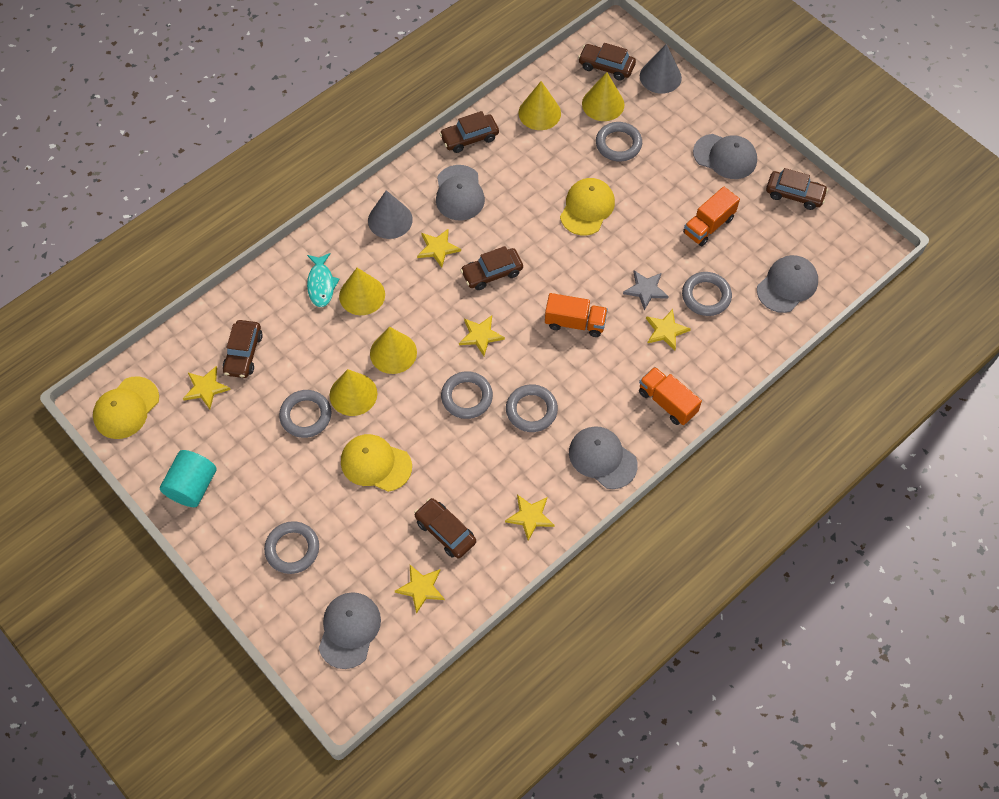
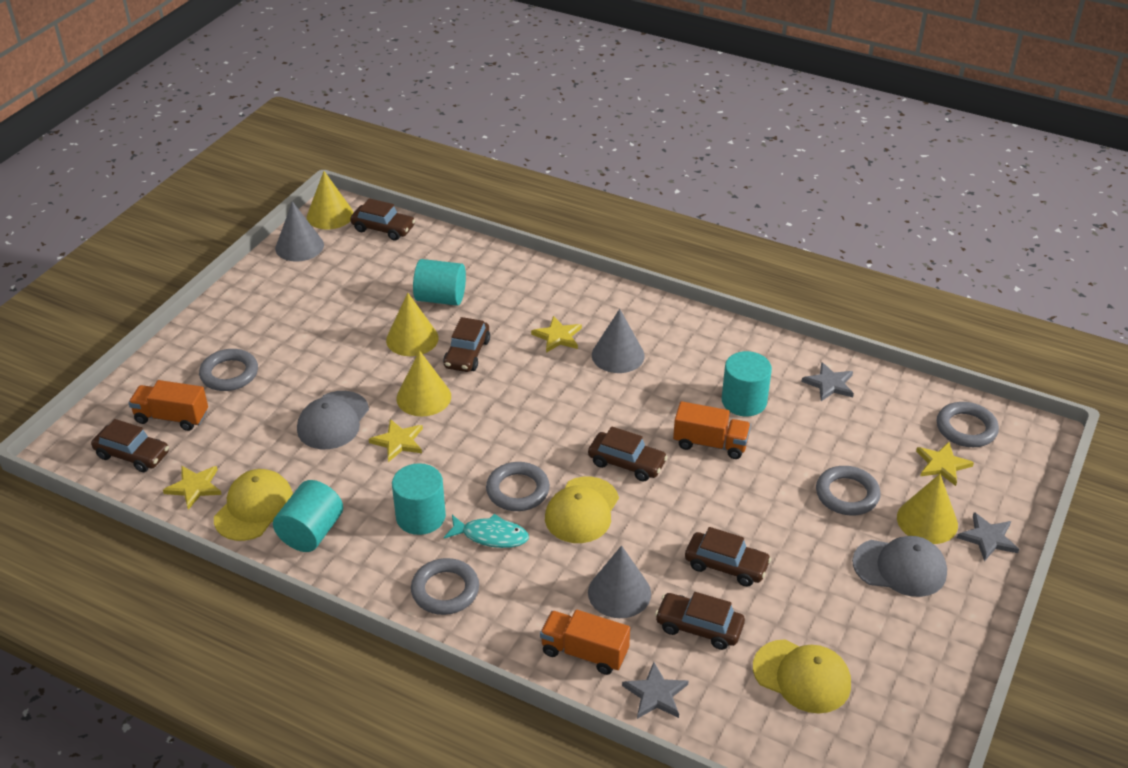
grey cap: 5 -> 2
grey cone: 2 -> 3
grey ring: 6 -> 5
grey star: 1 -> 3
turquoise cylinder: 1 -> 4
yellow cone: 5 -> 4
yellow star: 6 -> 4

